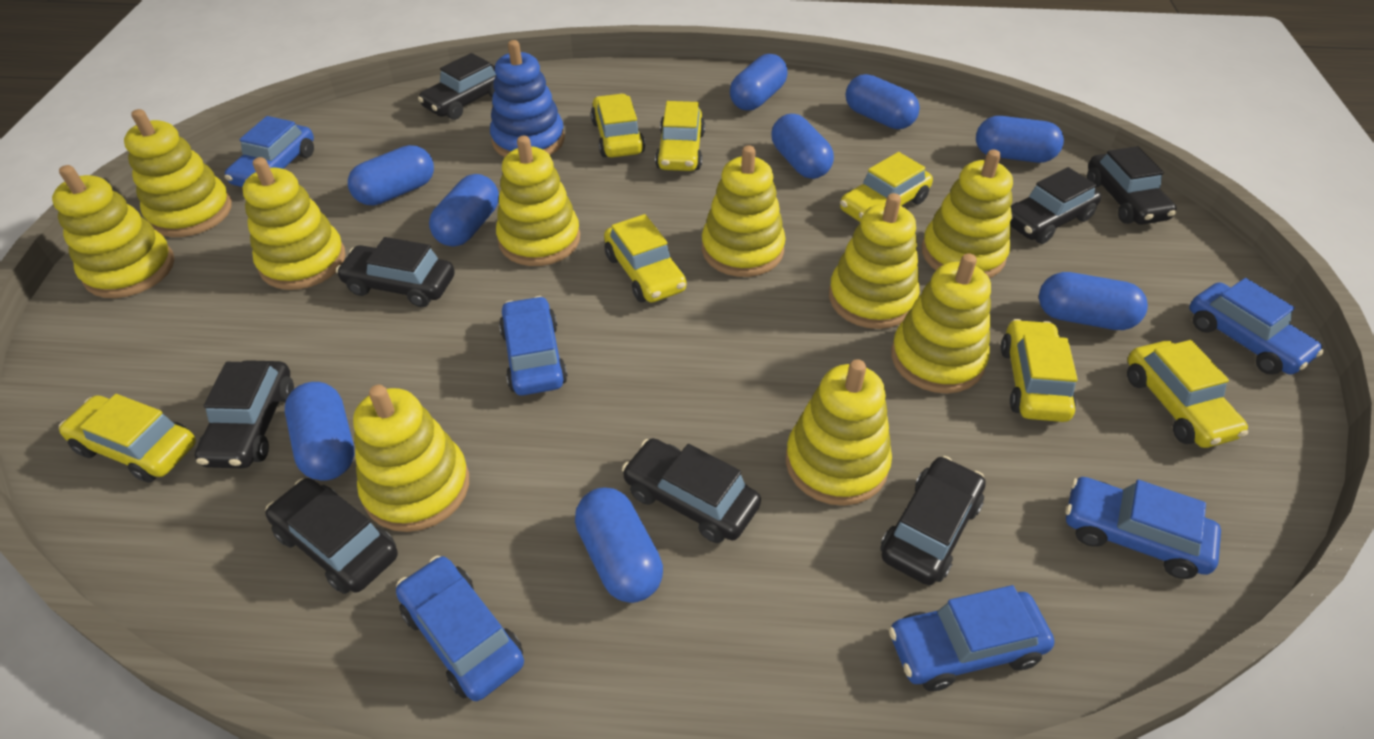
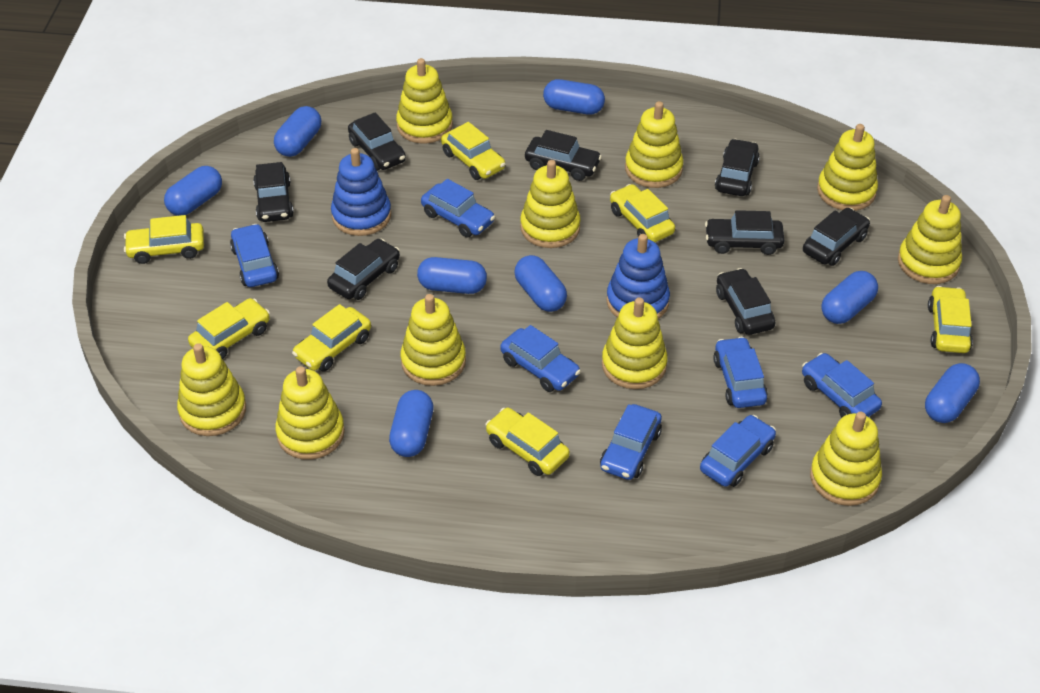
blue capsule: 9 -> 8
blue car: 6 -> 7
blue stacking toy: 1 -> 2

